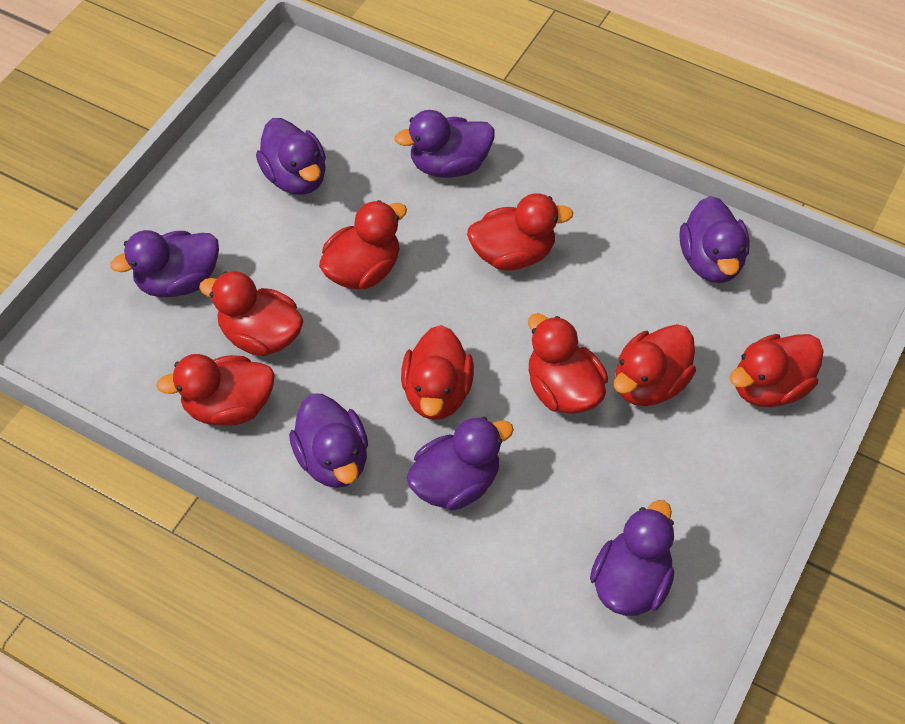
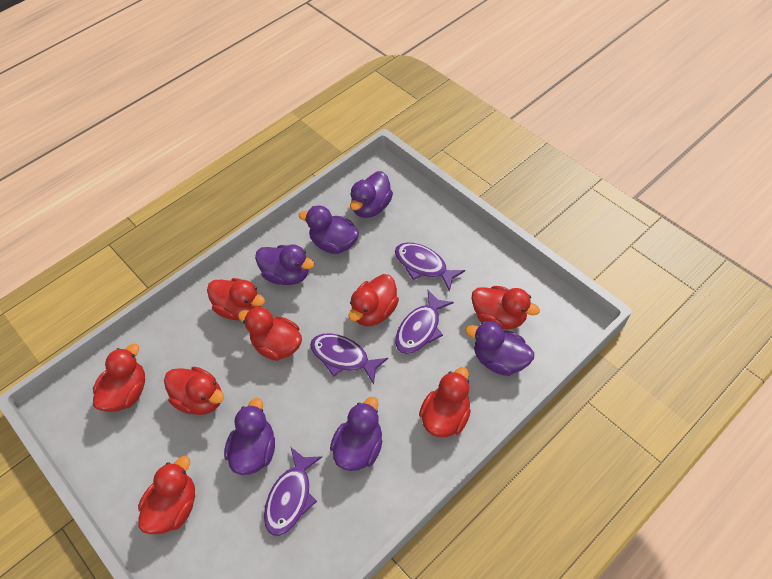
purple duck: 7 -> 6
purple fish: 0 -> 4

